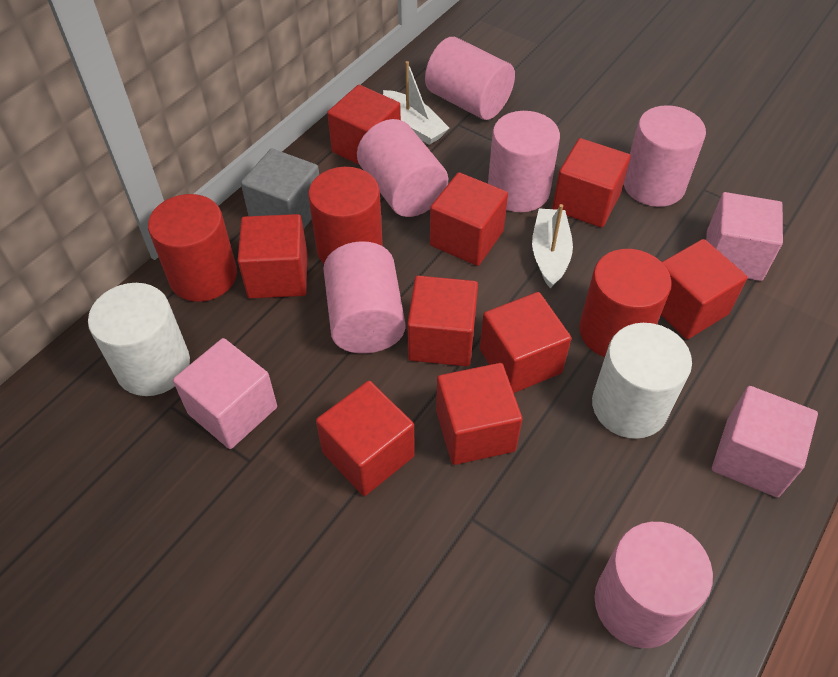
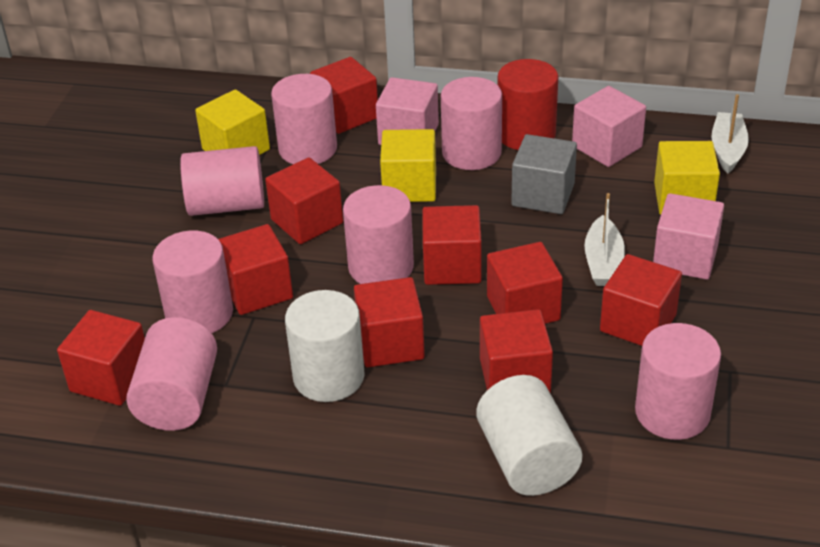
pink cylinder: 6 -> 7
red cylinder: 3 -> 1
yellow cube: 0 -> 3

